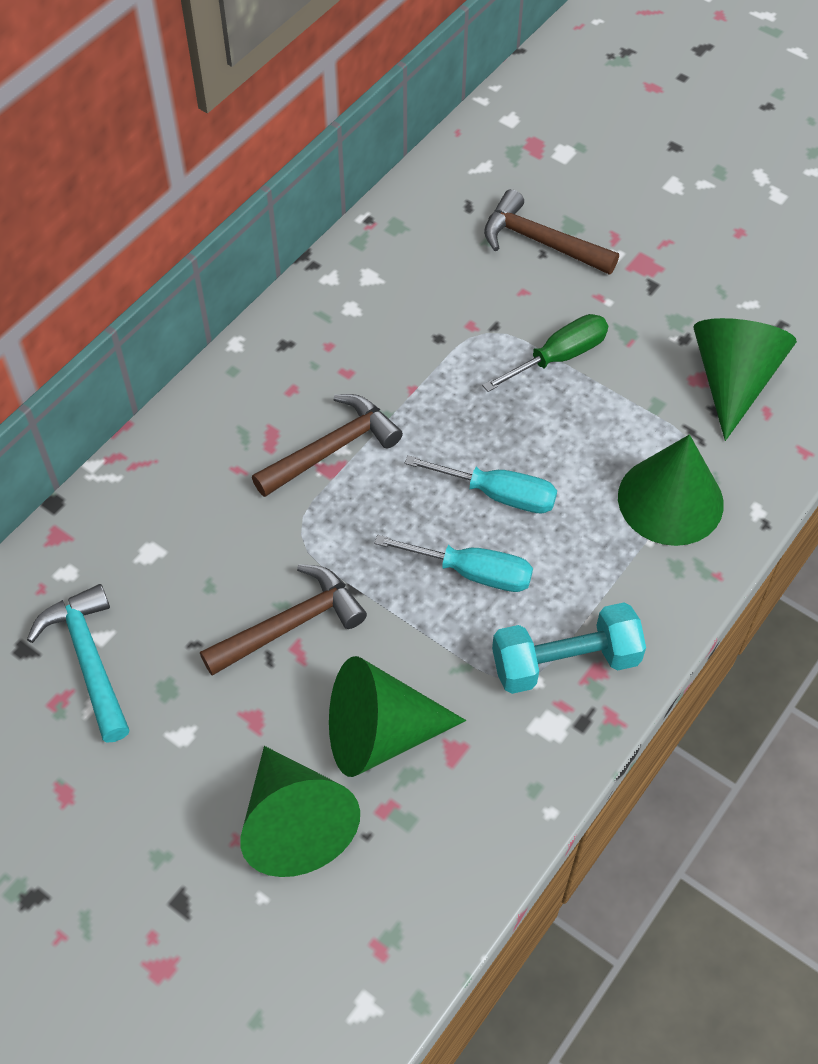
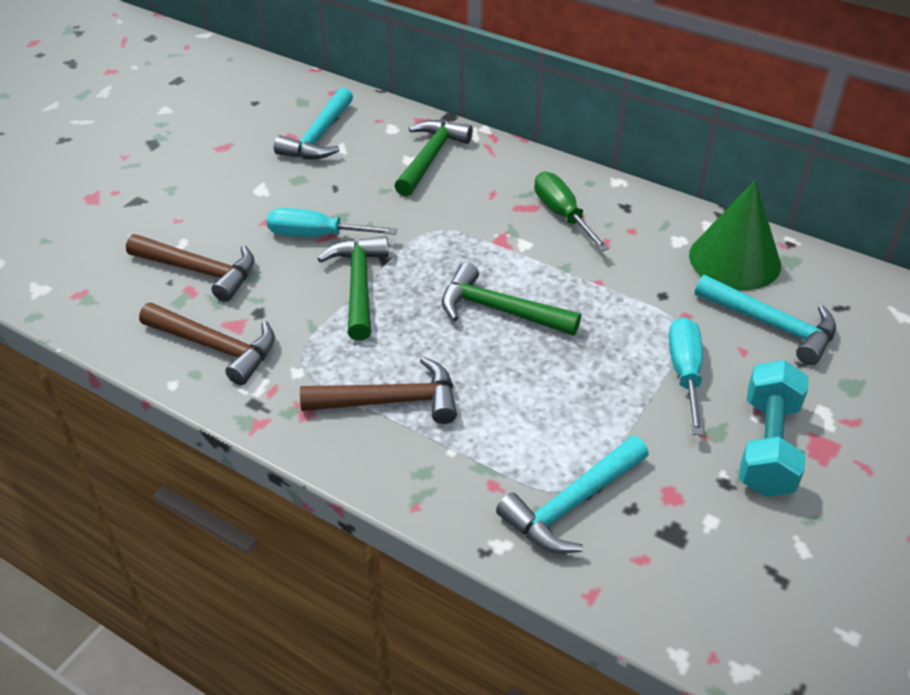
green cone: 4 -> 1
green hammer: 0 -> 3
turquoise hammer: 1 -> 3

